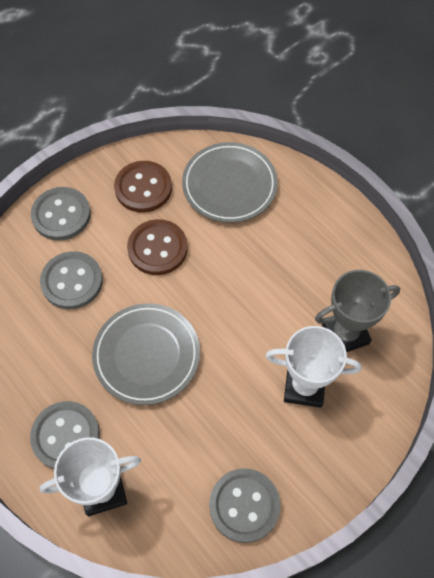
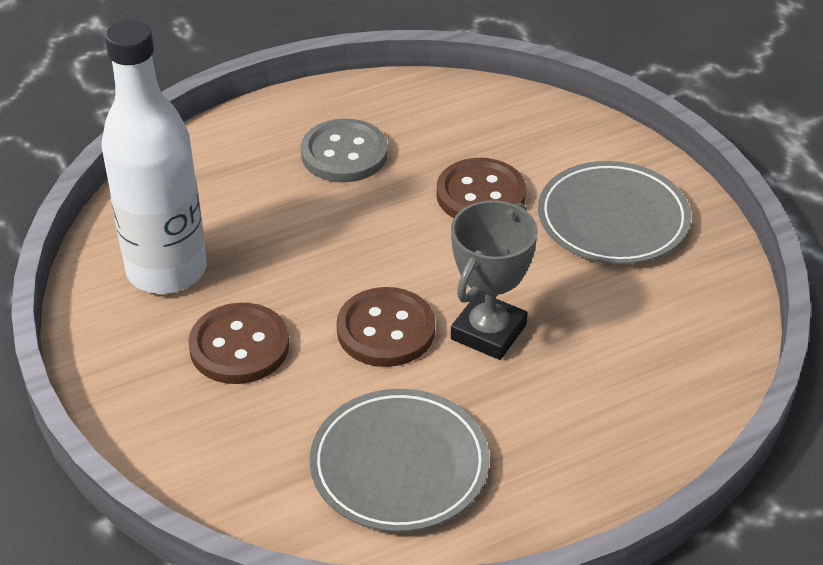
brown button: 2 -> 3
grey button: 4 -> 1
white bottle: 0 -> 1
white trophy: 2 -> 0

